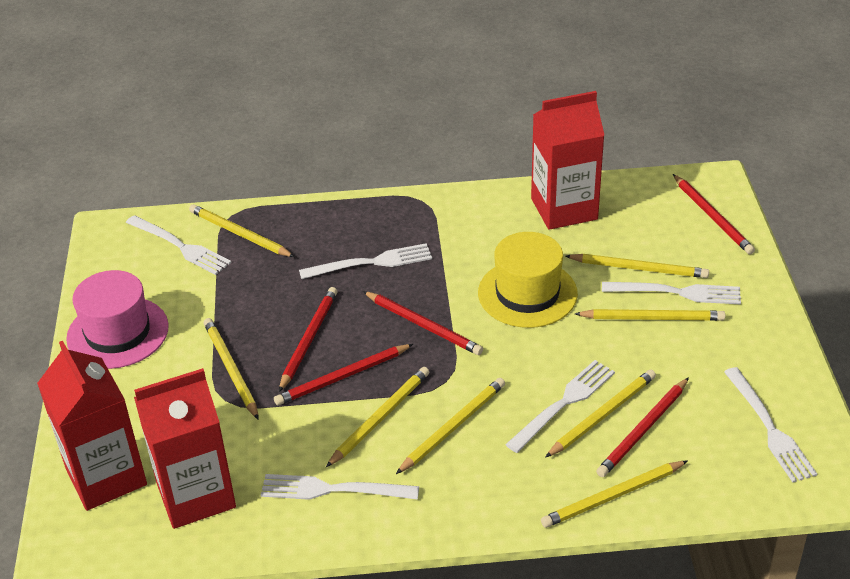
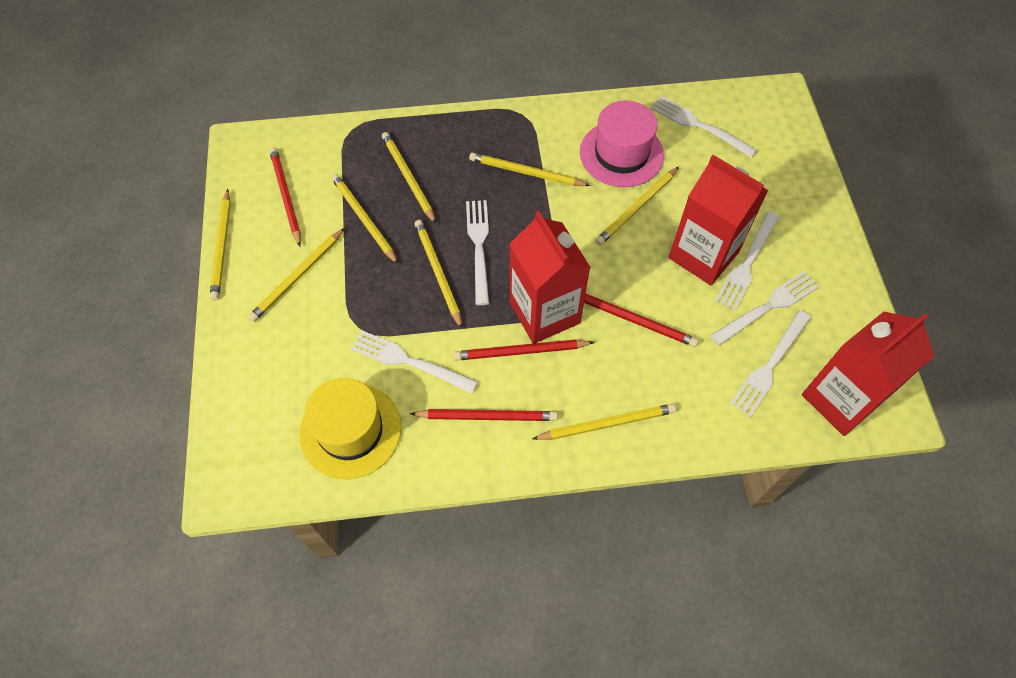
red pencil: 5 -> 4

